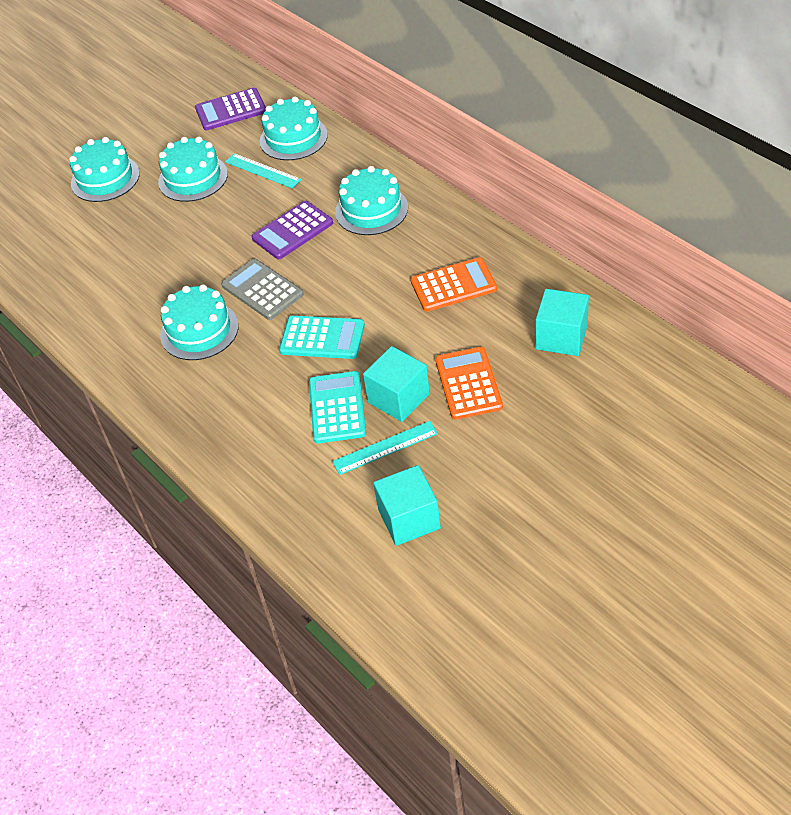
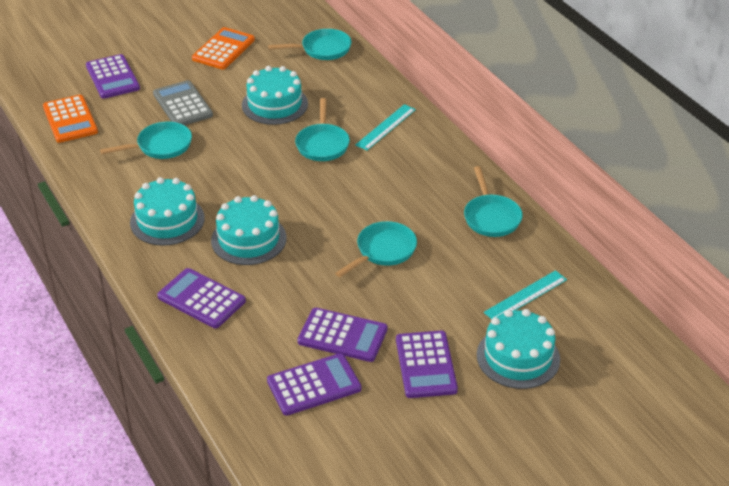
purple calculator: 2 -> 5
turquoise cake: 5 -> 4
turquoise calculator: 2 -> 0
turquoise cube: 3 -> 0
turquoise pan: 0 -> 5

